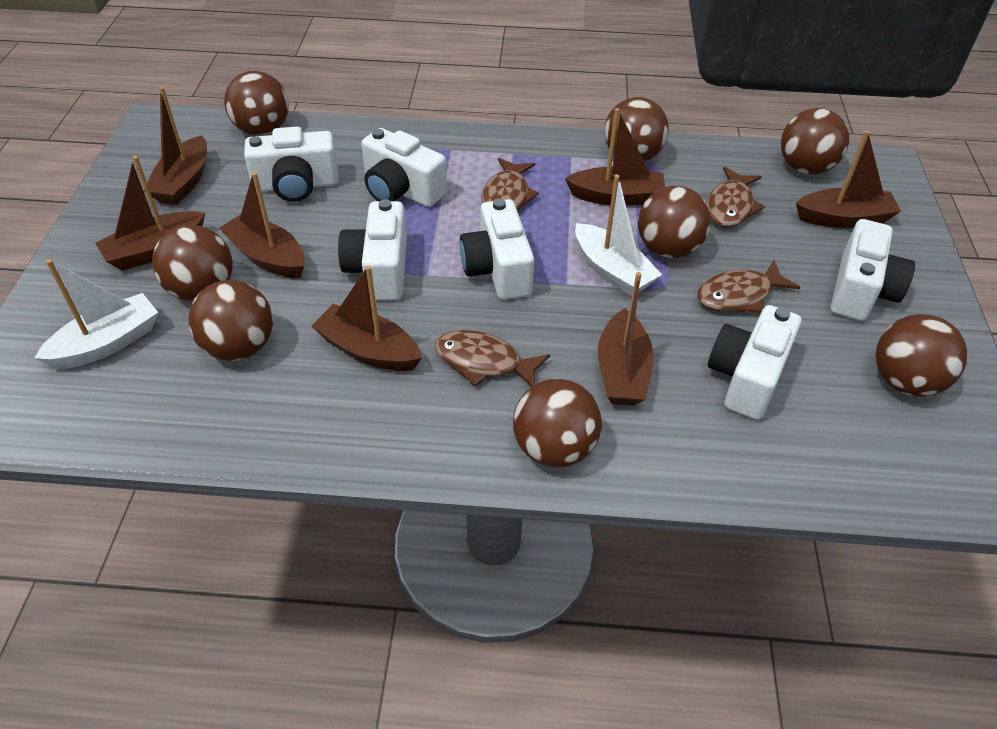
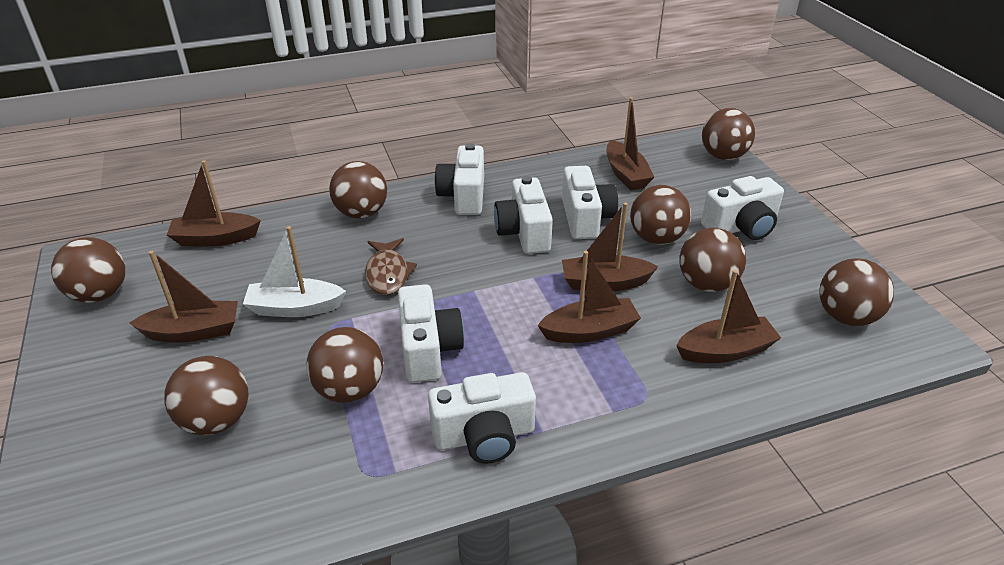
brown boat: 7 -> 6
brown fish: 4 -> 1
white boat: 2 -> 1

